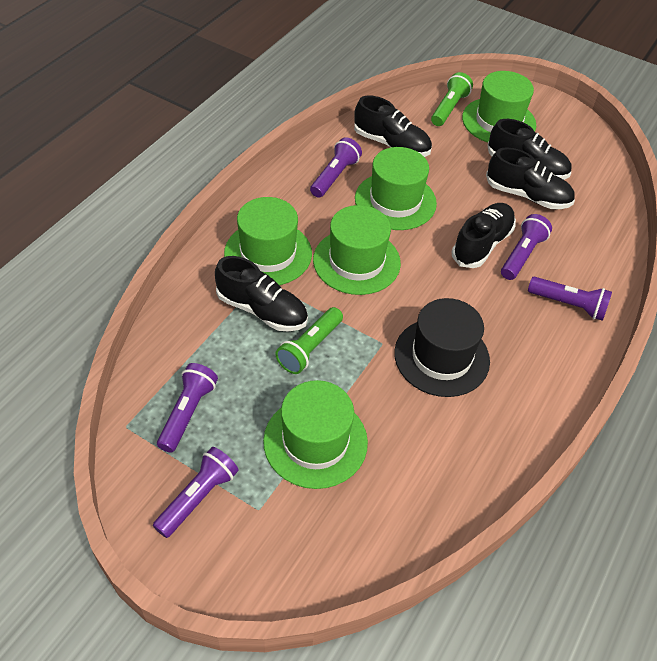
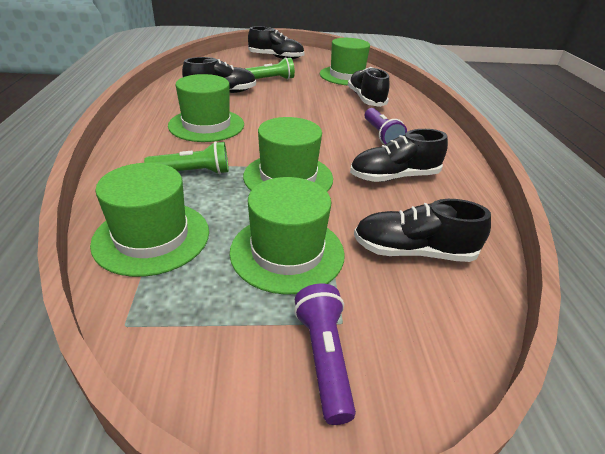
black hat: 1 -> 0
purple flashlight: 5 -> 2

